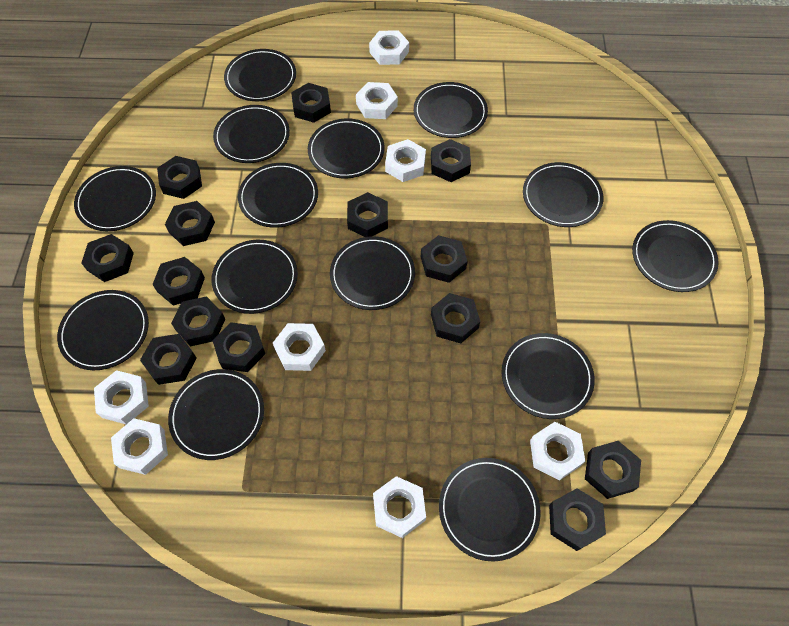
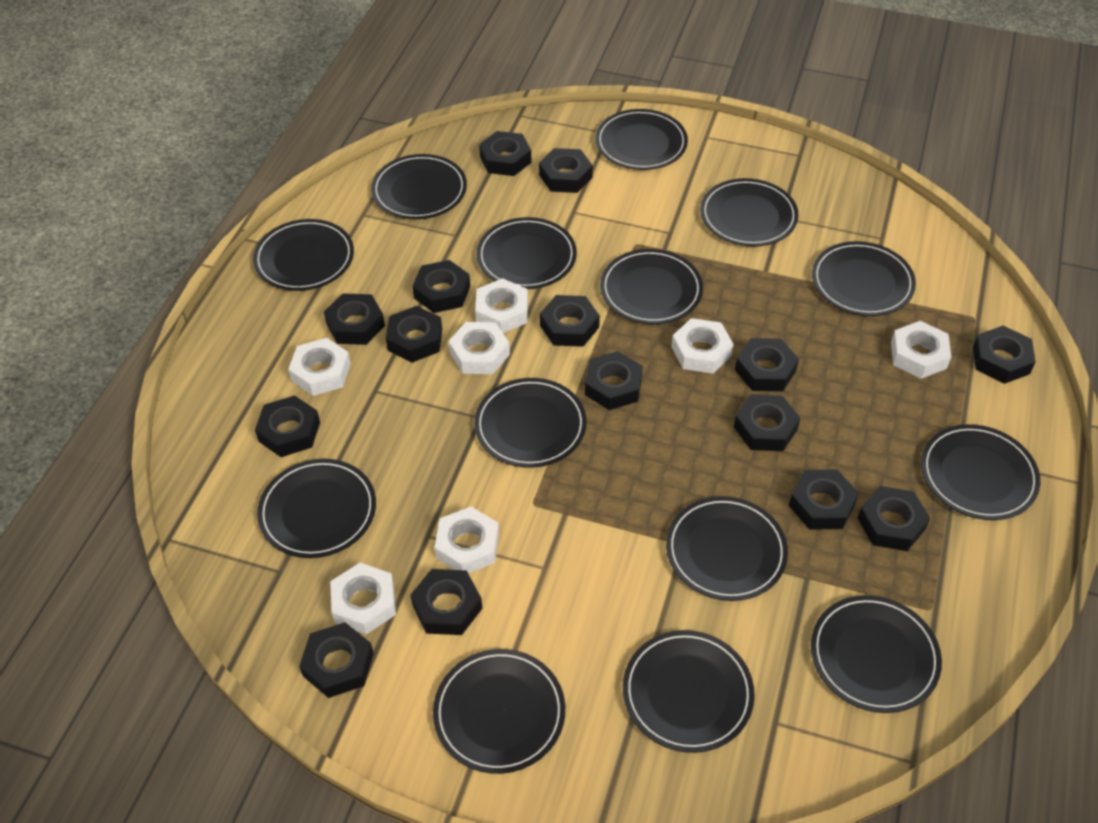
black nut: 14 -> 15
white nut: 8 -> 7

